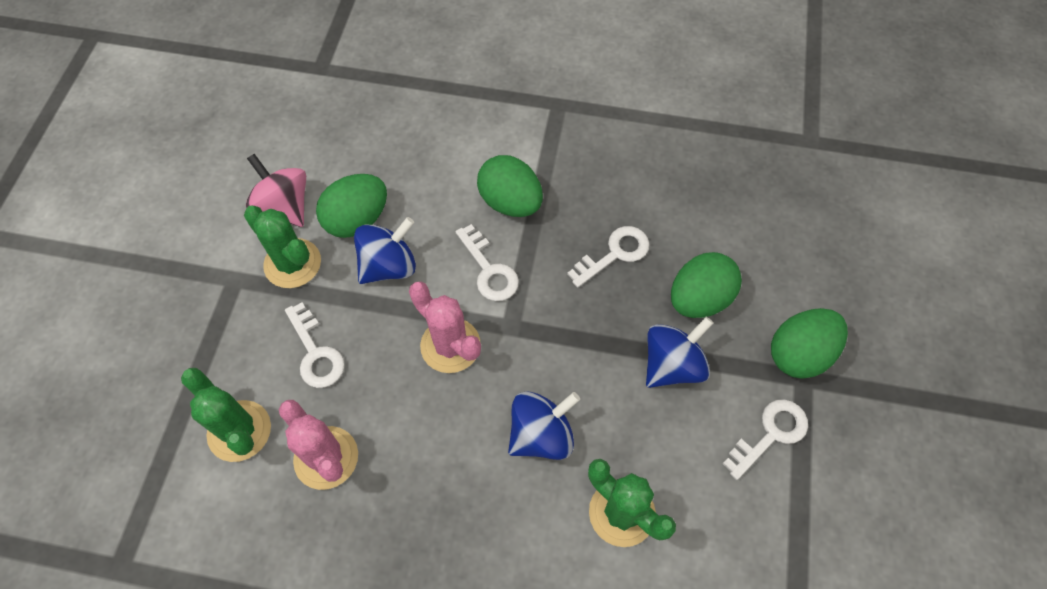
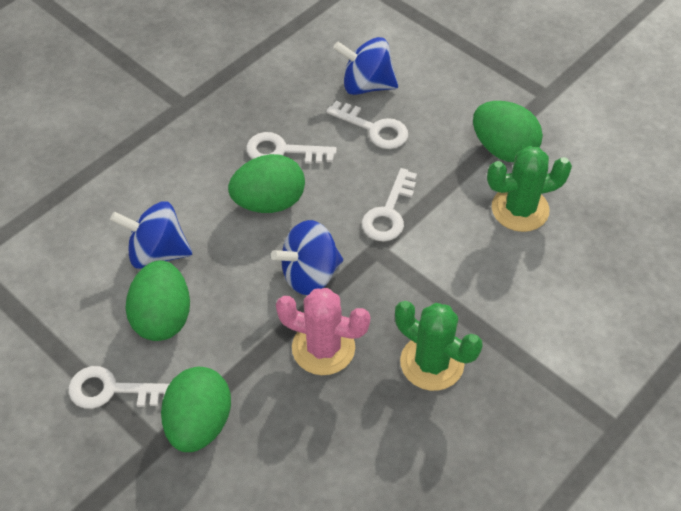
green cactus: 3 -> 2
pink cactus: 2 -> 1
pink spinning top: 1 -> 0

